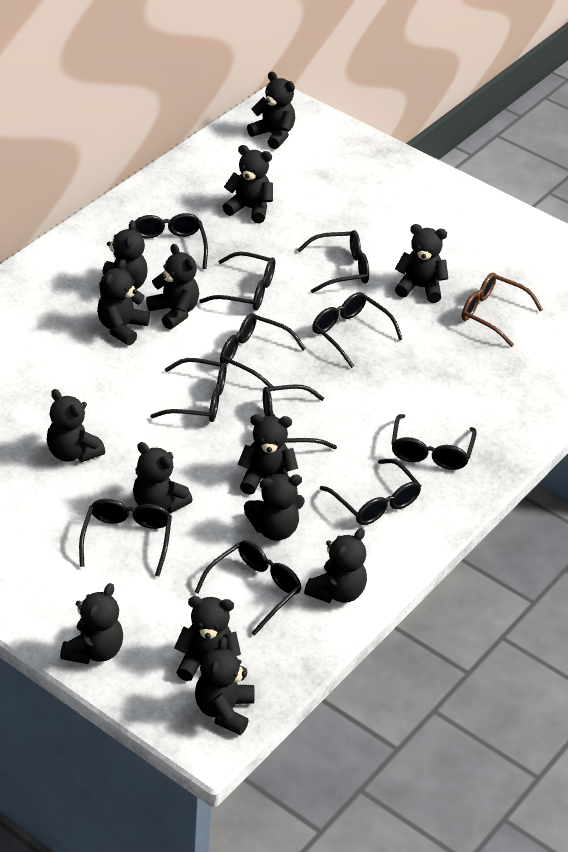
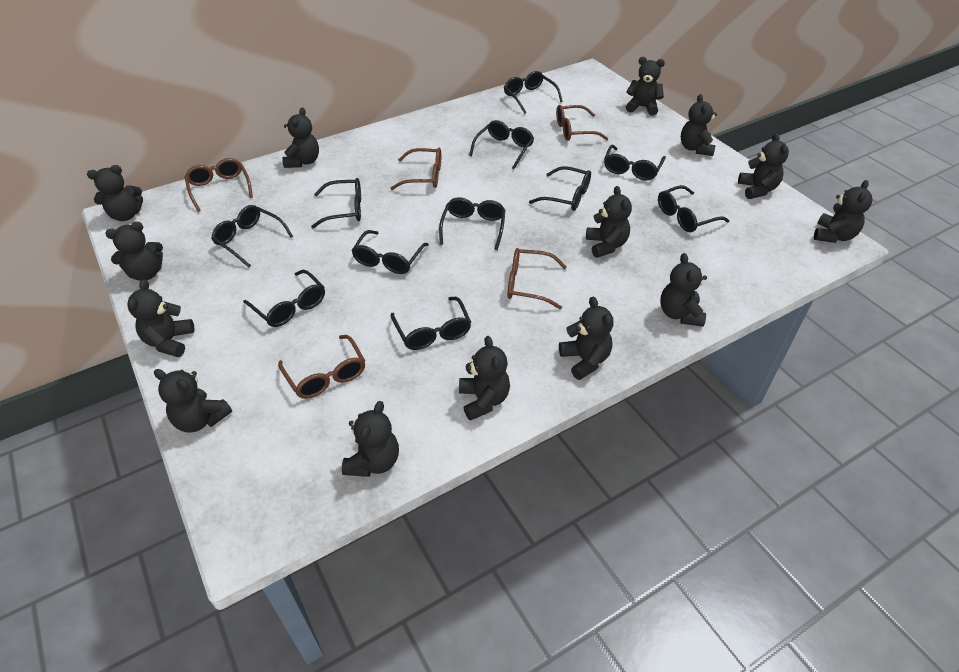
brown glasses: 1 -> 5

